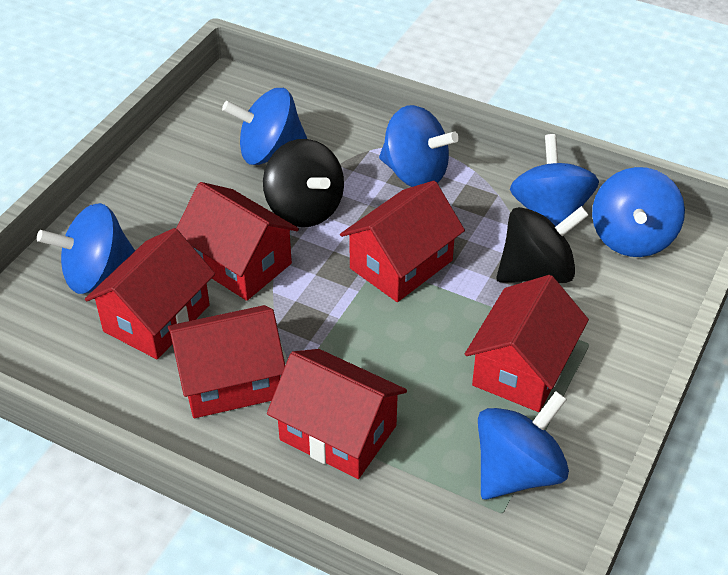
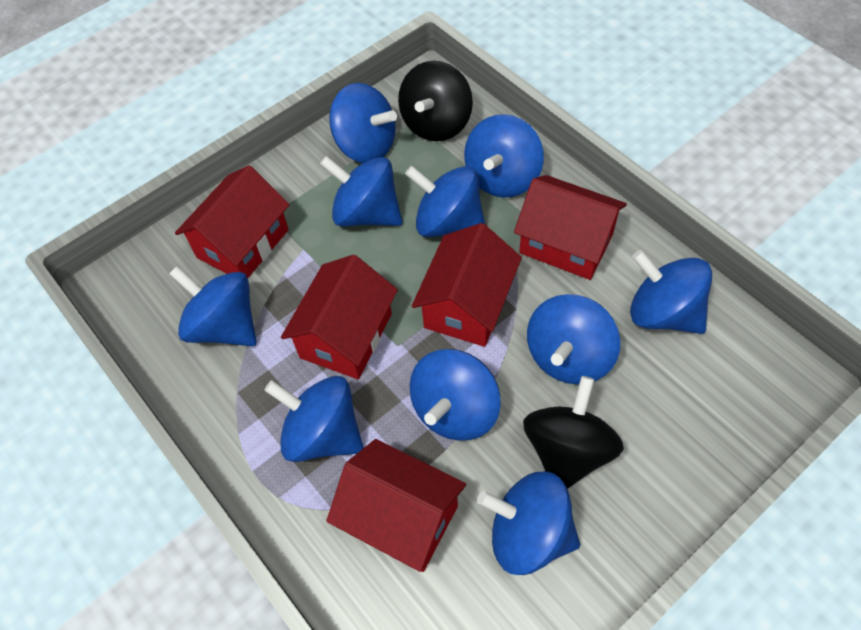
blue spinning top: 6 -> 10
red house: 6 -> 5

